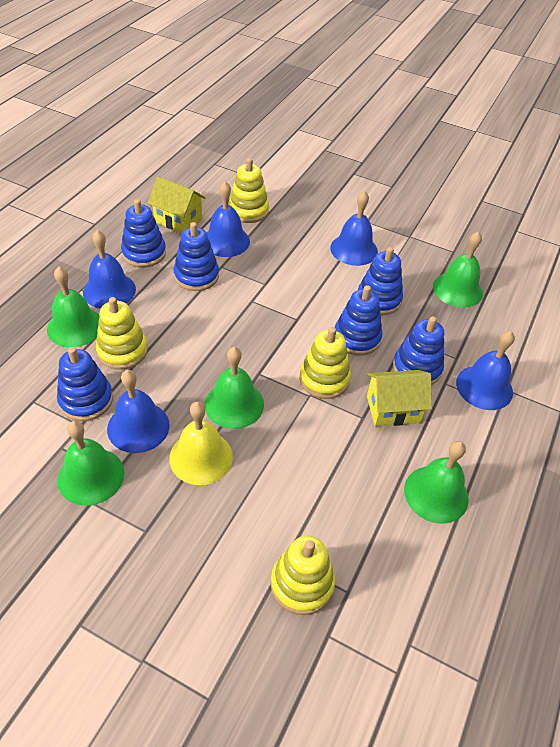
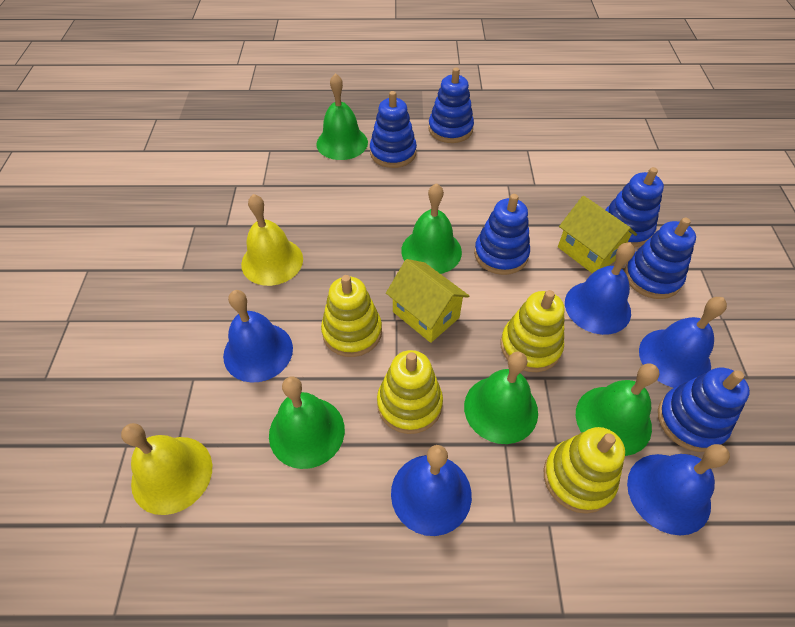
yellow bell: 1 -> 2

